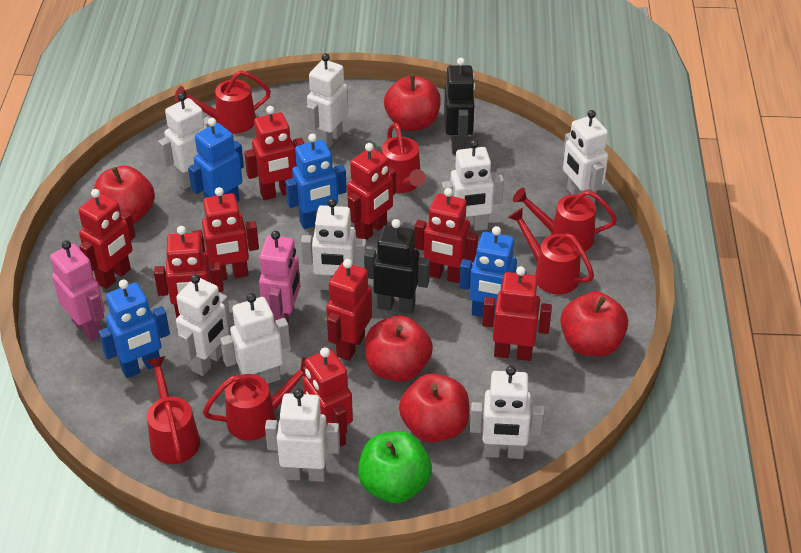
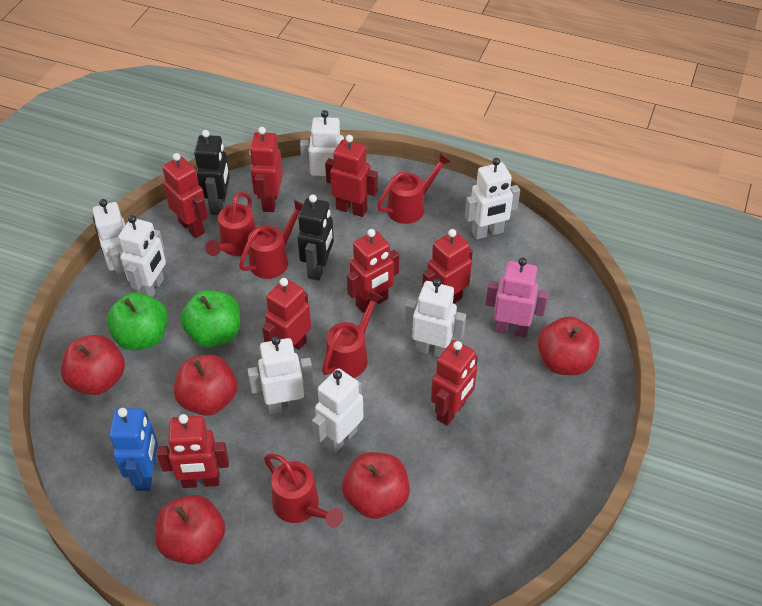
blue robot: 4 -> 1
green apple: 1 -> 2
pink robot: 2 -> 1
red robot: 9 -> 8
red watering can: 6 -> 5
white robot: 9 -> 7

